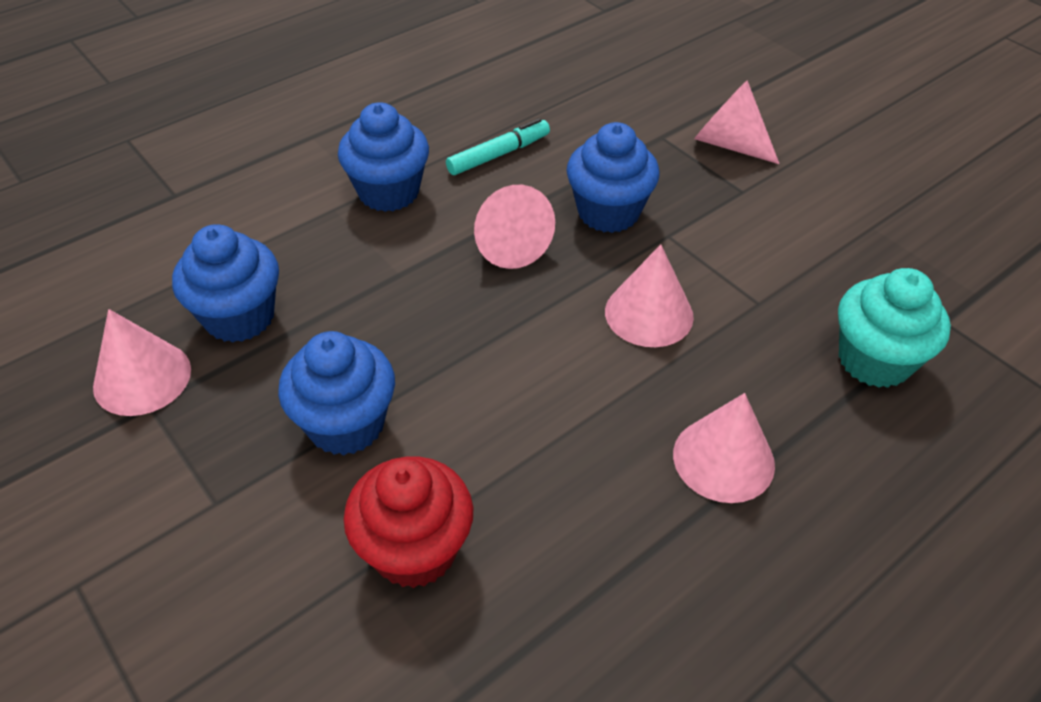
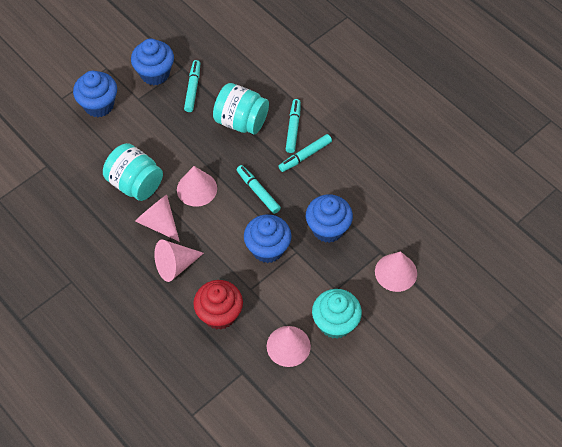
turquoise jar: 0 -> 2
turquoise marker: 1 -> 4

